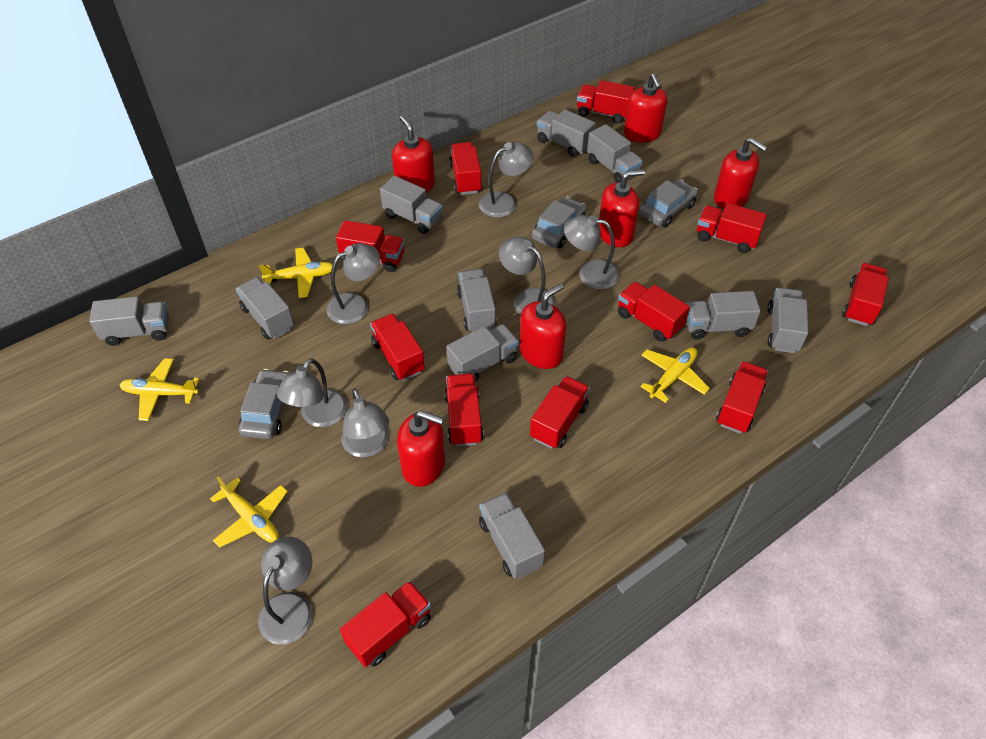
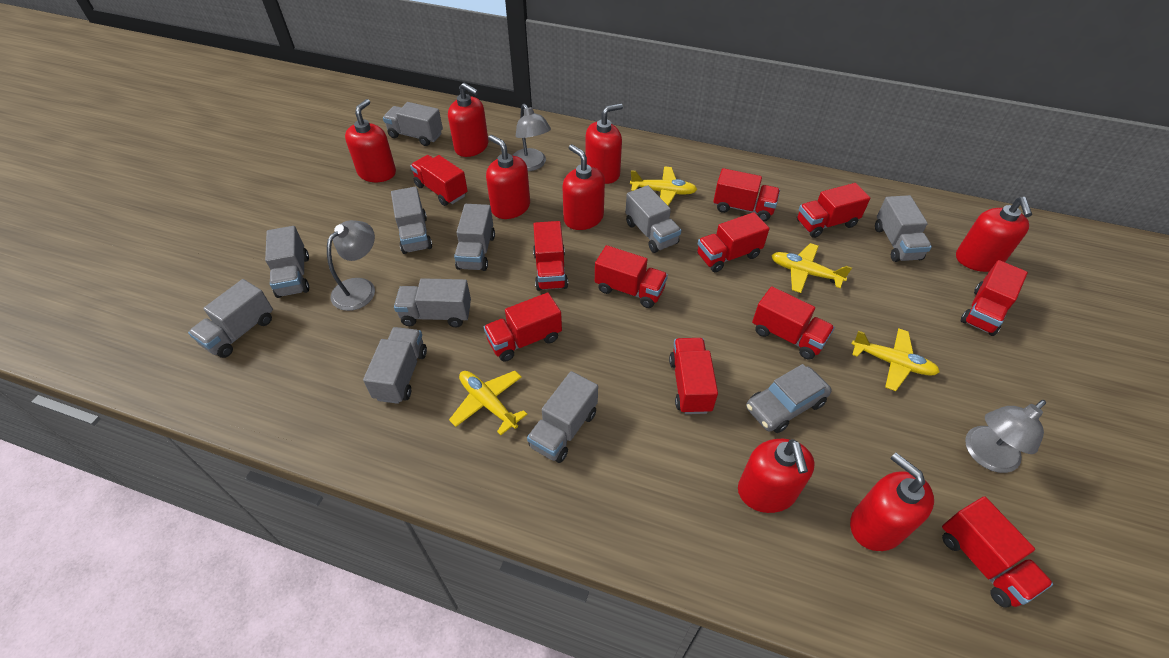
grey car: 3 -> 1
grey lamp: 7 -> 3
red soap dispenser: 6 -> 8

